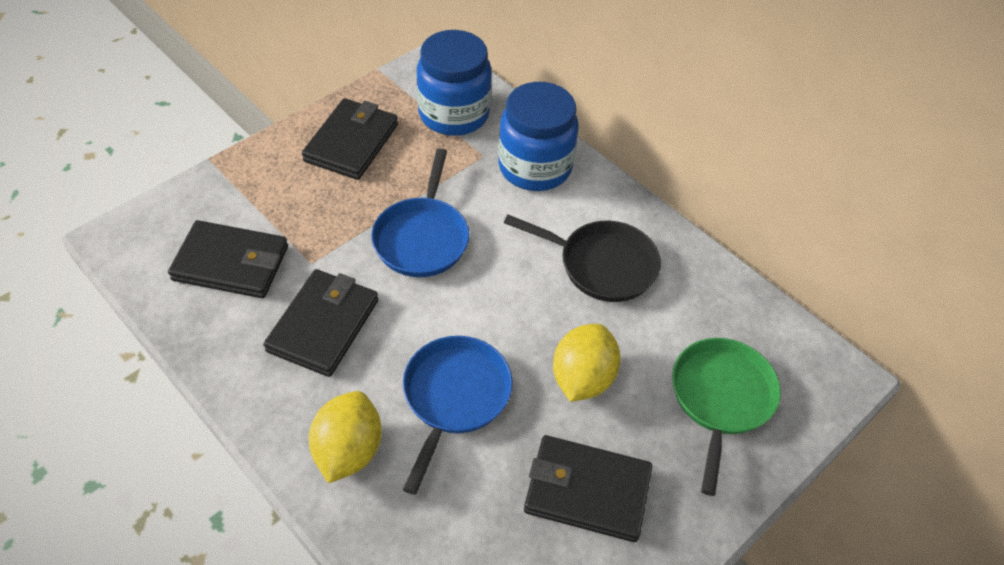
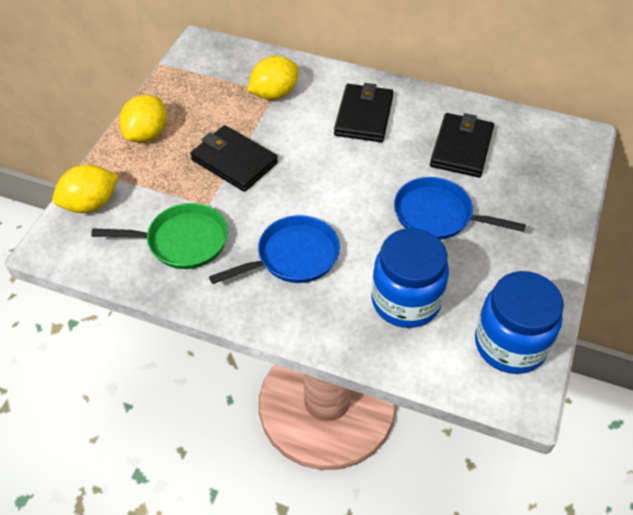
black pan: 1 -> 0
black wallet: 4 -> 3
yellow lemon: 2 -> 3

